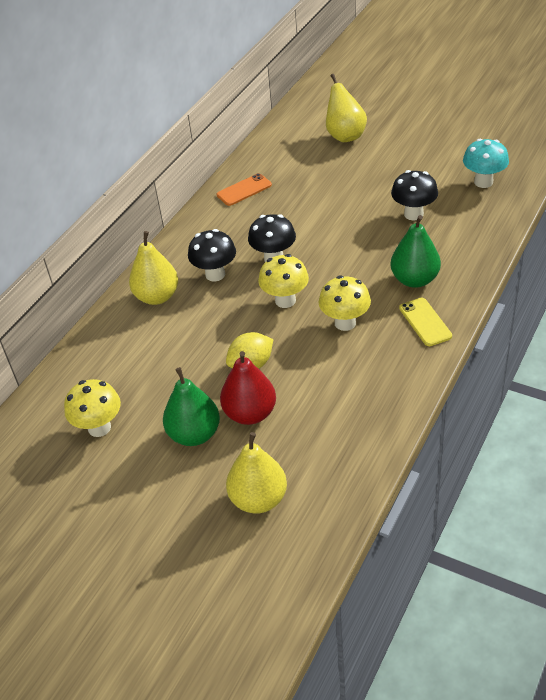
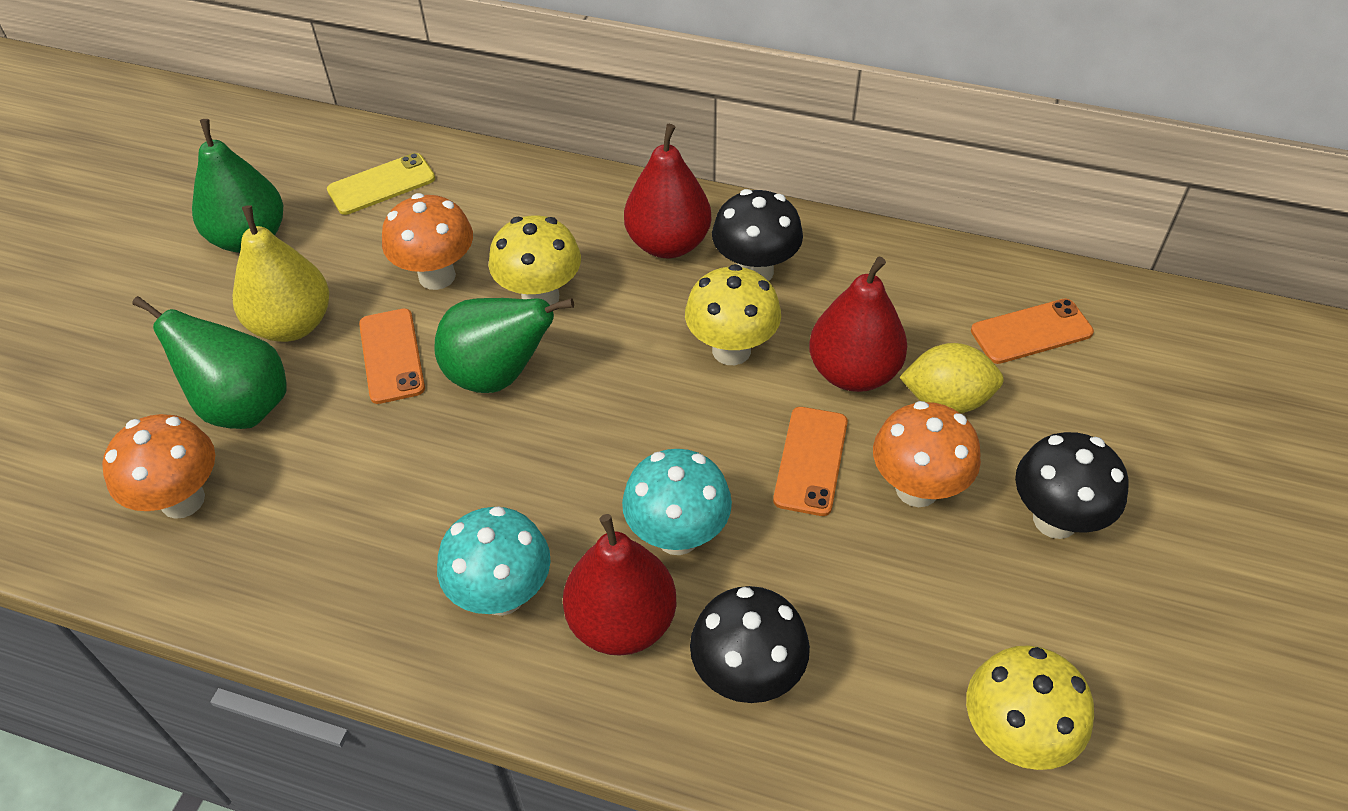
green pear: 2 -> 3
orange mushroom: 0 -> 3
orange phone: 1 -> 3
red pear: 1 -> 3
turquoise mushroom: 1 -> 2
yellow pear: 3 -> 1

